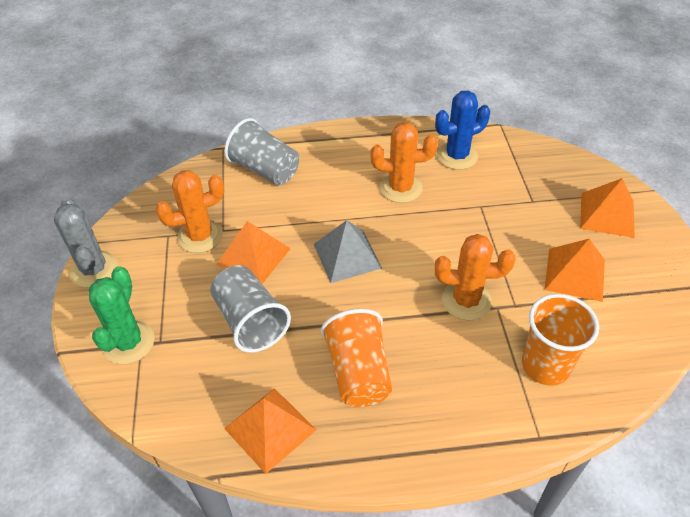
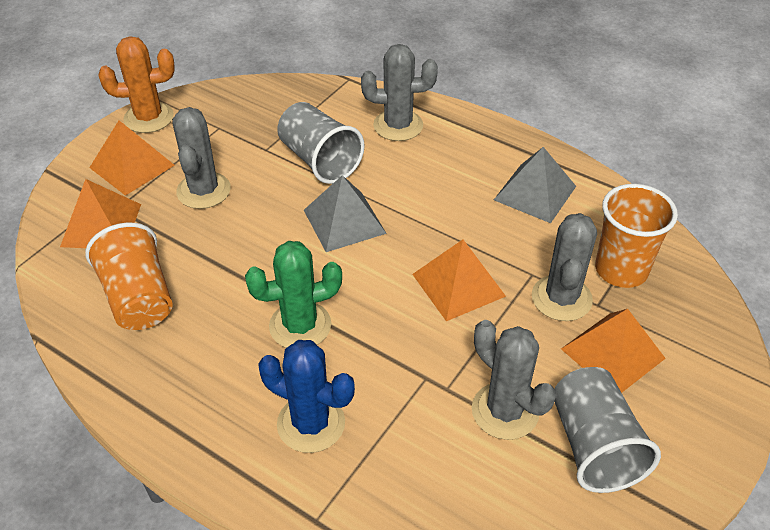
grey cactus: 1 -> 4
grey pyramid: 1 -> 2
orange cactus: 3 -> 1

